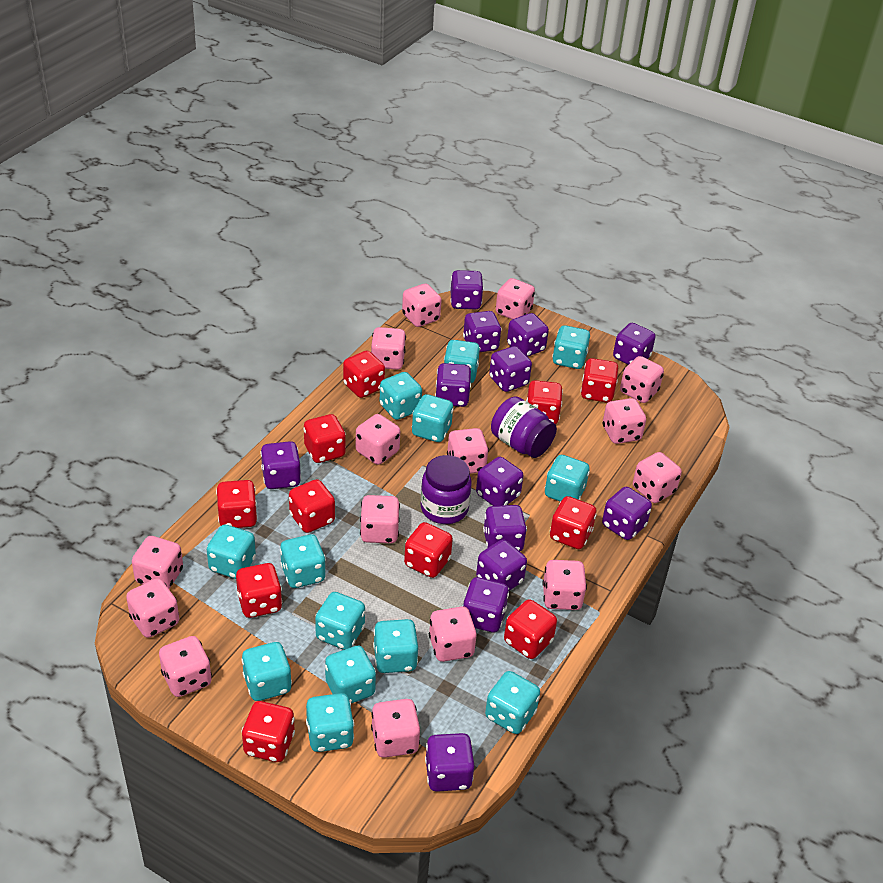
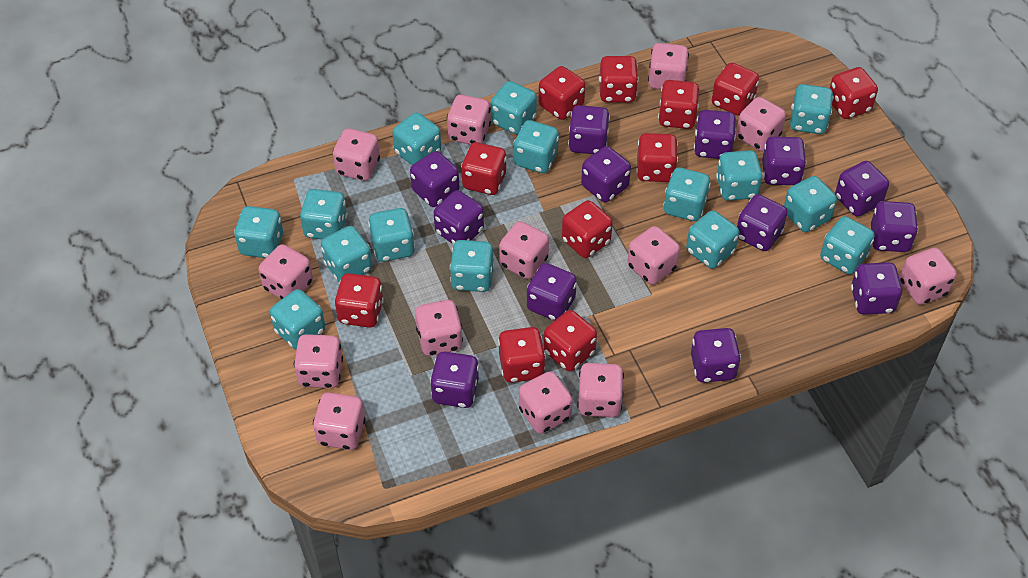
pink dice: 15 -> 13
purple jar: 2 -> 0
turquoise dice: 13 -> 15

